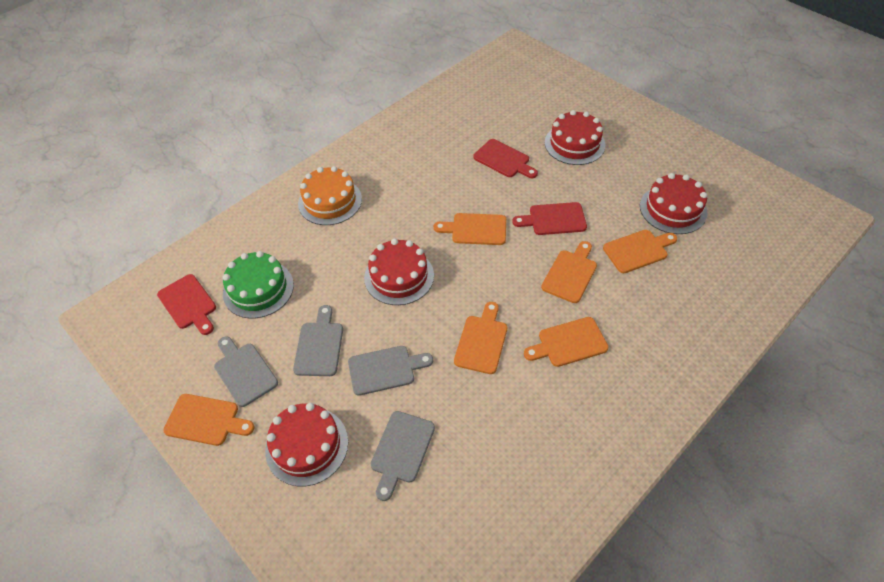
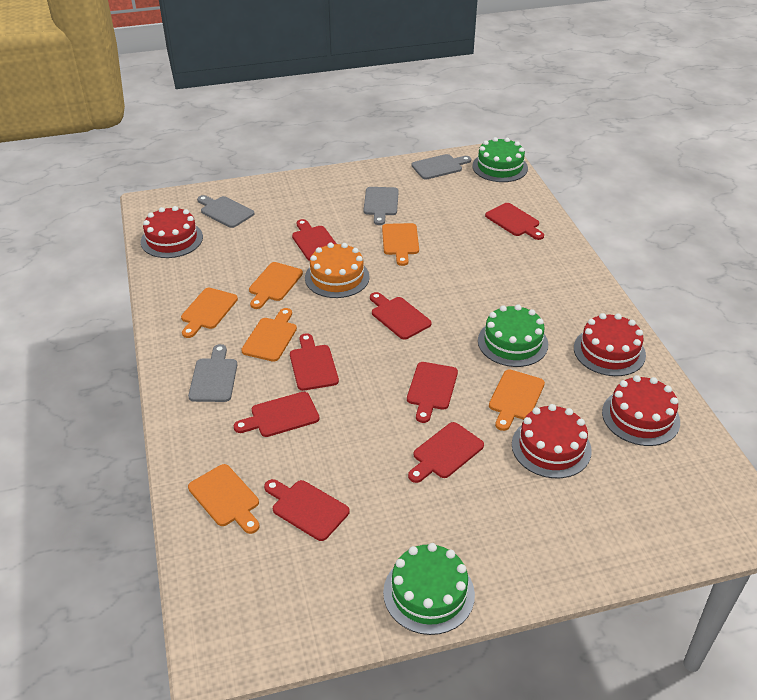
green cake: 1 -> 3
red cutting board: 3 -> 8

